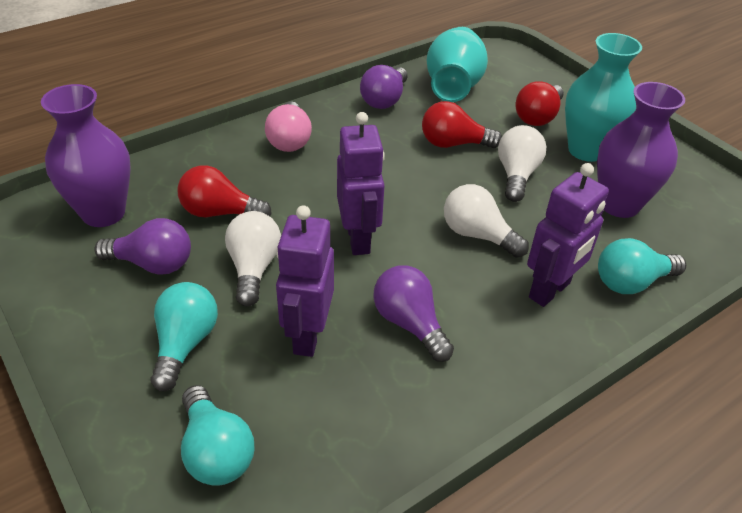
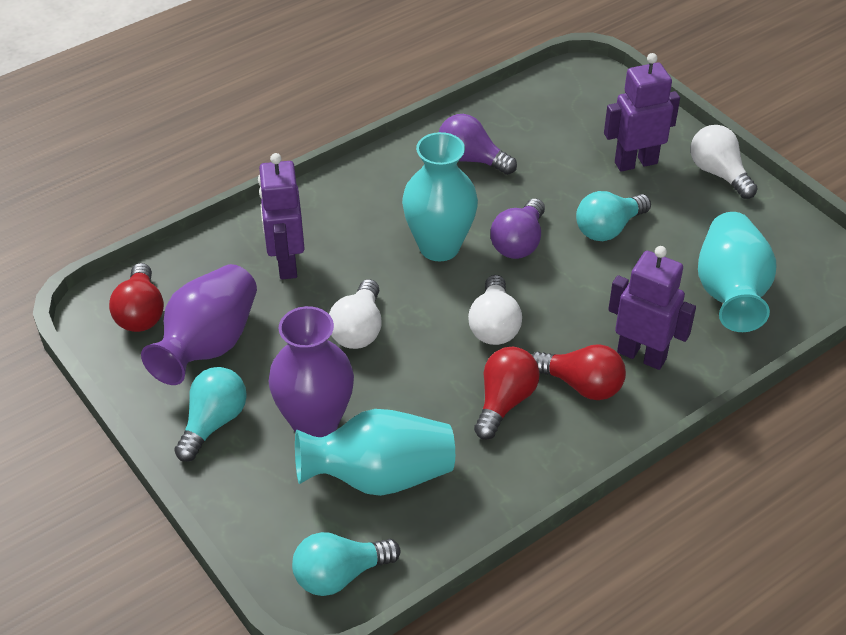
pink light bulb: 1 -> 0
purple light bulb: 3 -> 2
turquoise vase: 2 -> 3

